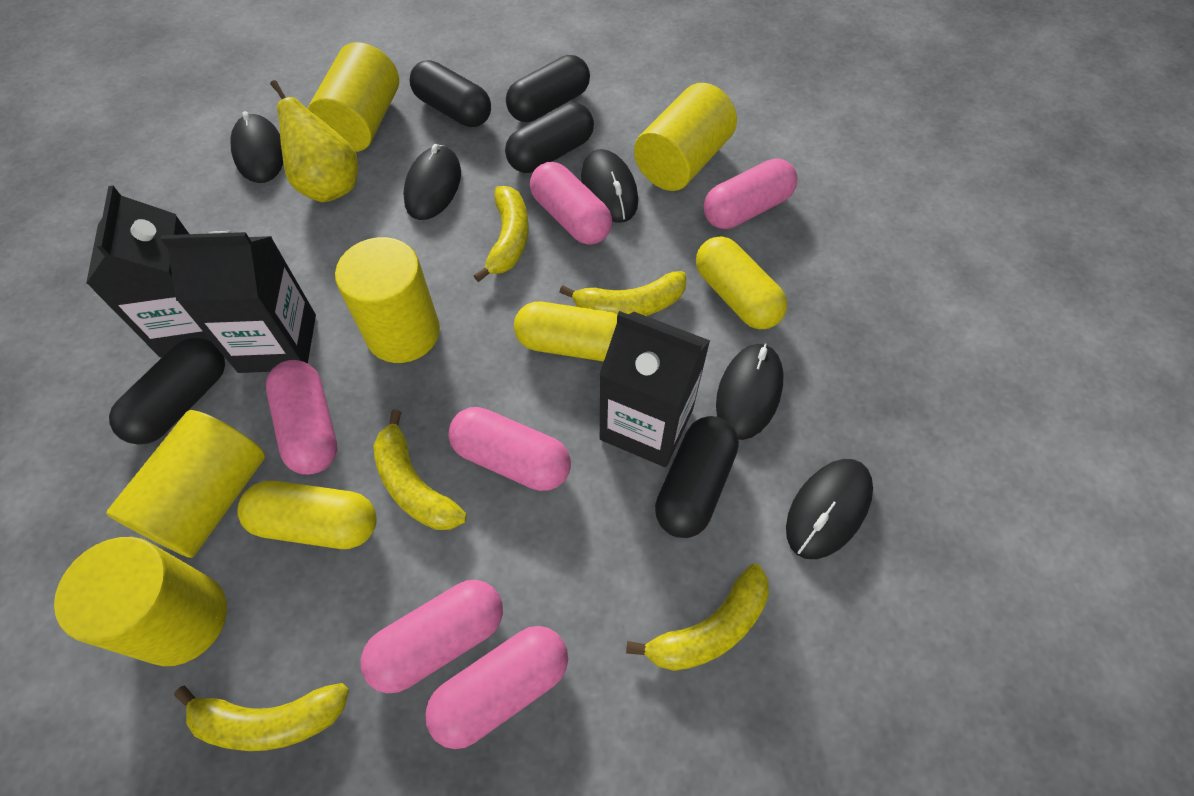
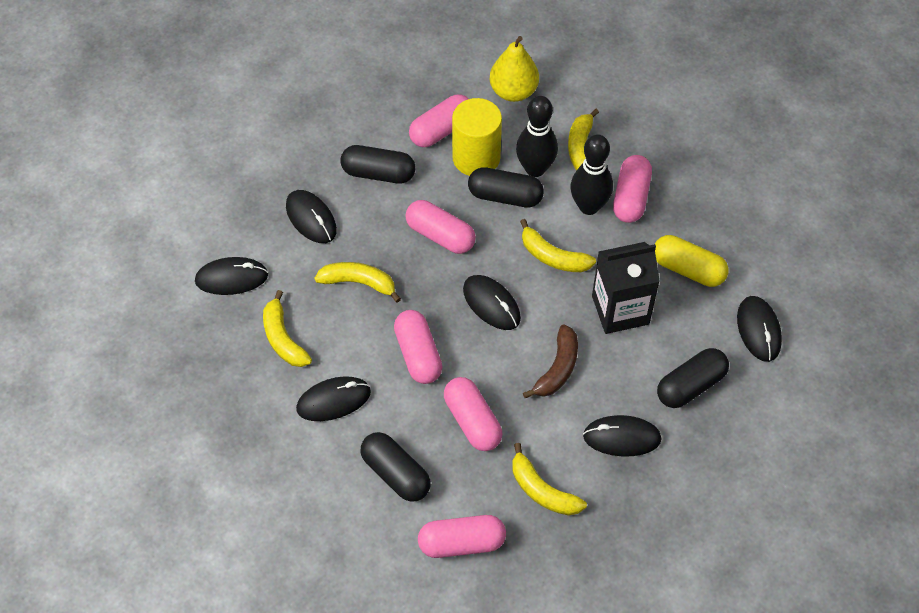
black bowling pin: 0 -> 2
black capsule: 5 -> 4
black carton: 3 -> 1
black mouse: 5 -> 6
brown banana: 0 -> 1
yellow capsule: 3 -> 1
yellow cylinder: 5 -> 1

